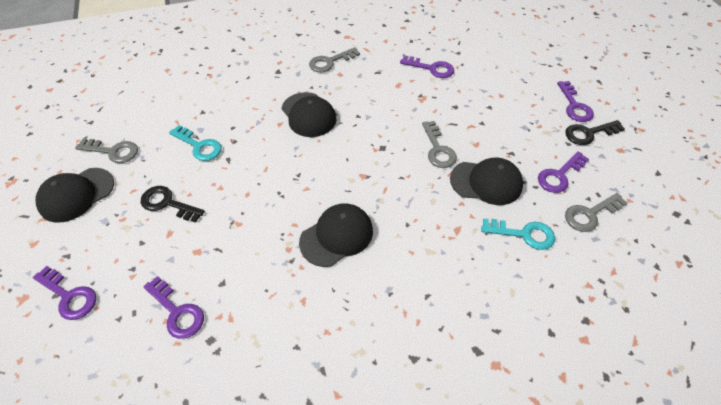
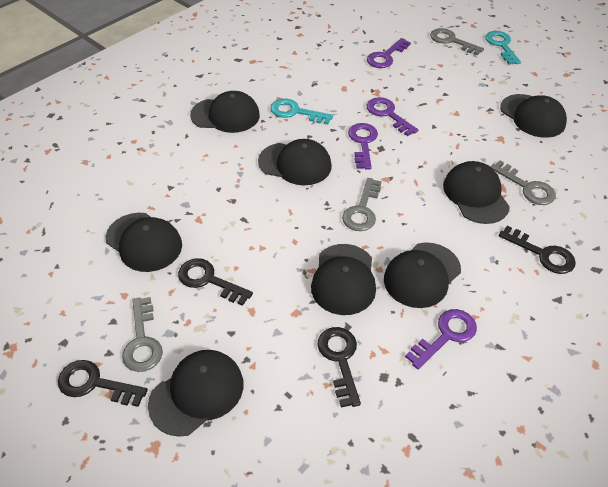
black cap: 4 -> 8
black key: 2 -> 4
purple key: 5 -> 4

